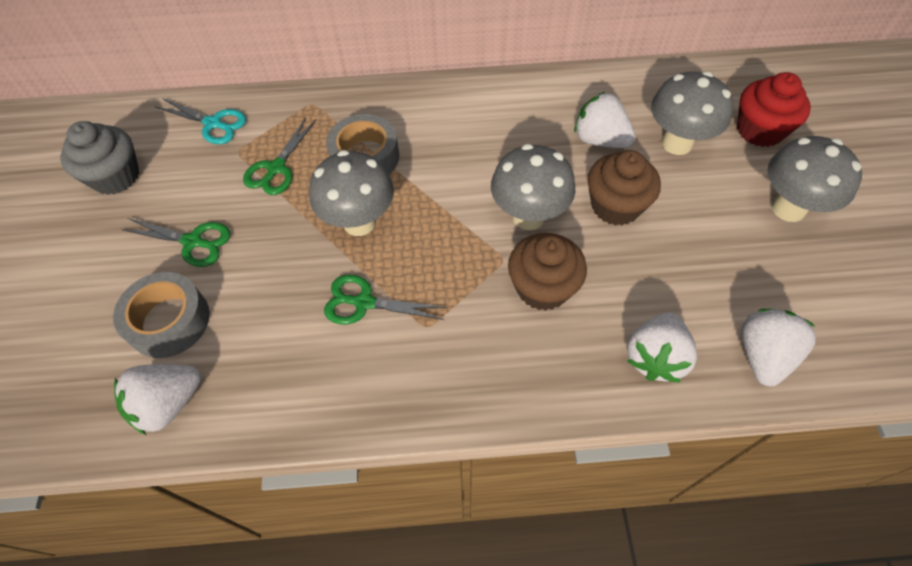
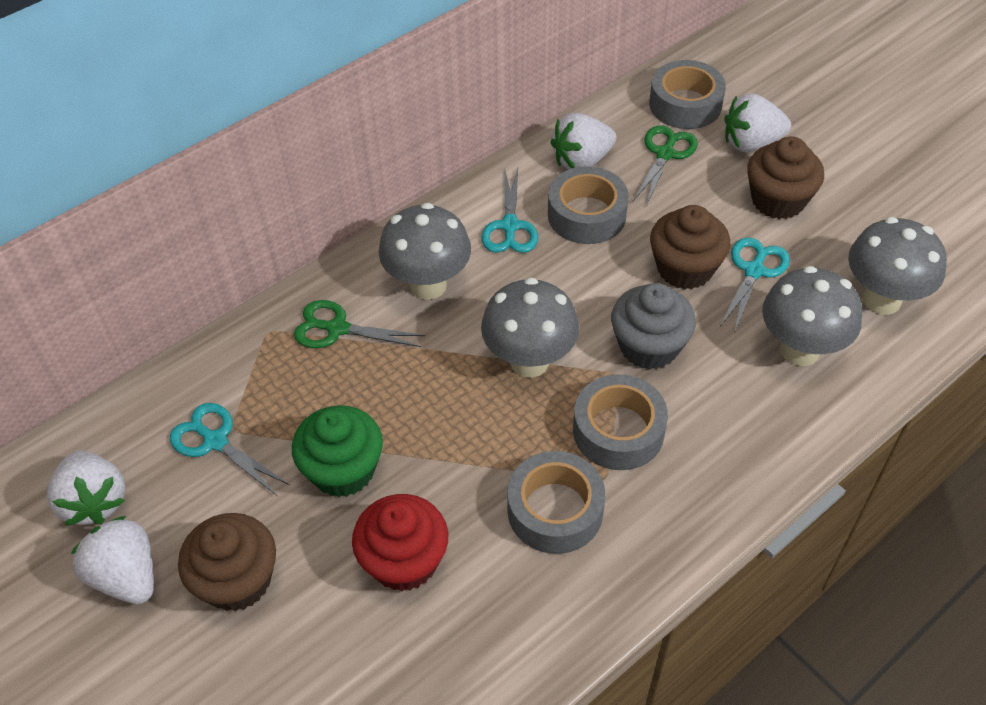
brown cupcake: 2 -> 3
green cupcake: 0 -> 1
green scissors: 3 -> 2
grey tape: 2 -> 4
turquoise scissors: 1 -> 3

